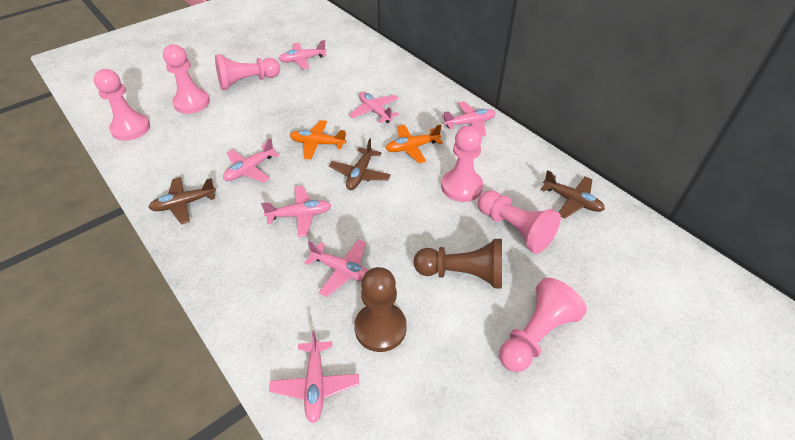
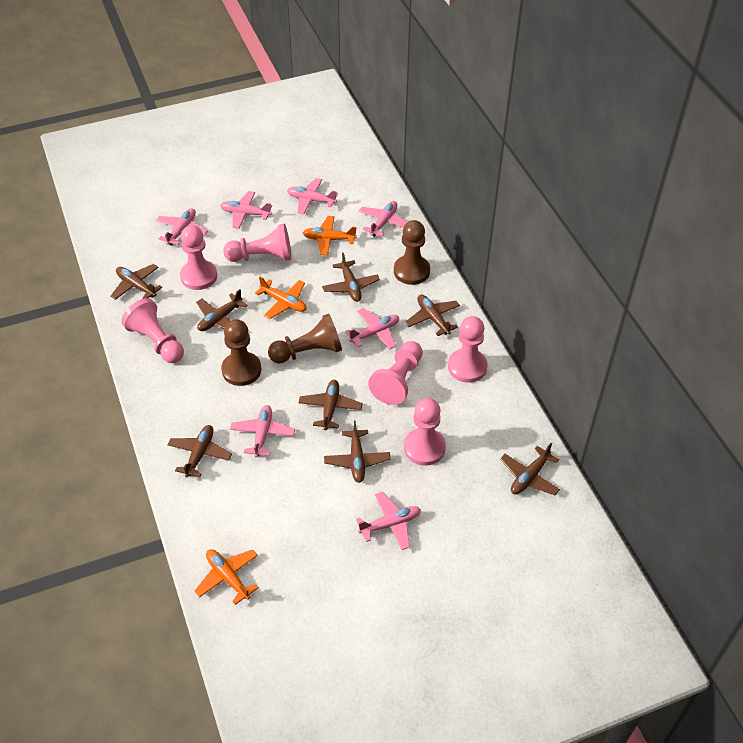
brown pawn: 2 -> 3
brown plane: 3 -> 8
orange plane: 2 -> 3

